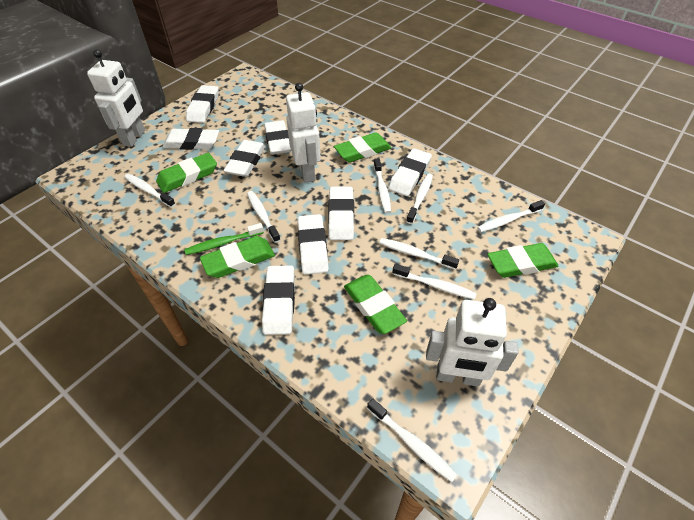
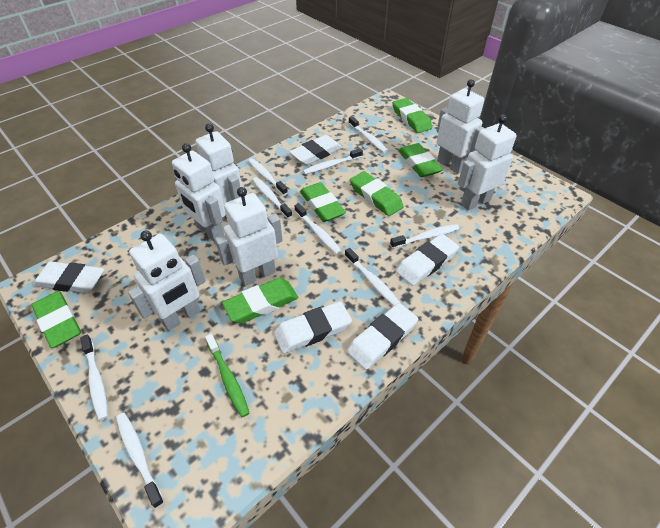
green eraser: 5 -> 6
white eraser: 8 -> 5
white robot: 3 -> 6
white toothbrush: 8 -> 9

